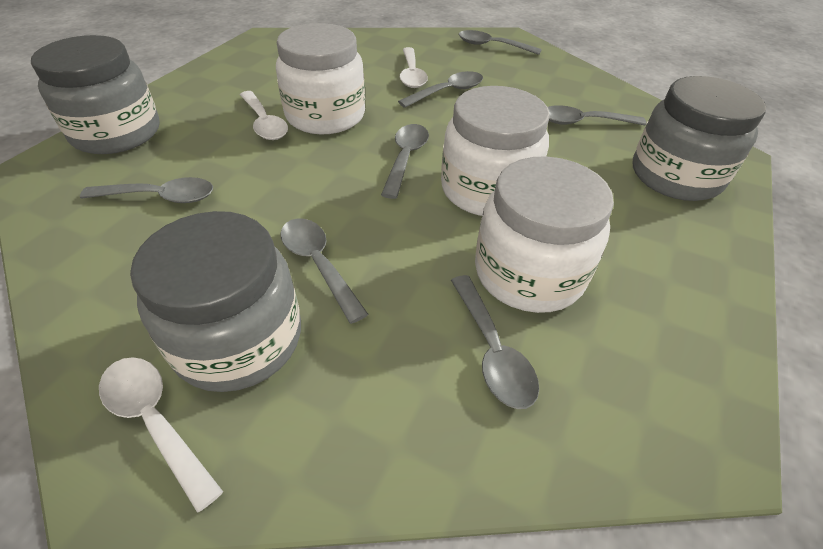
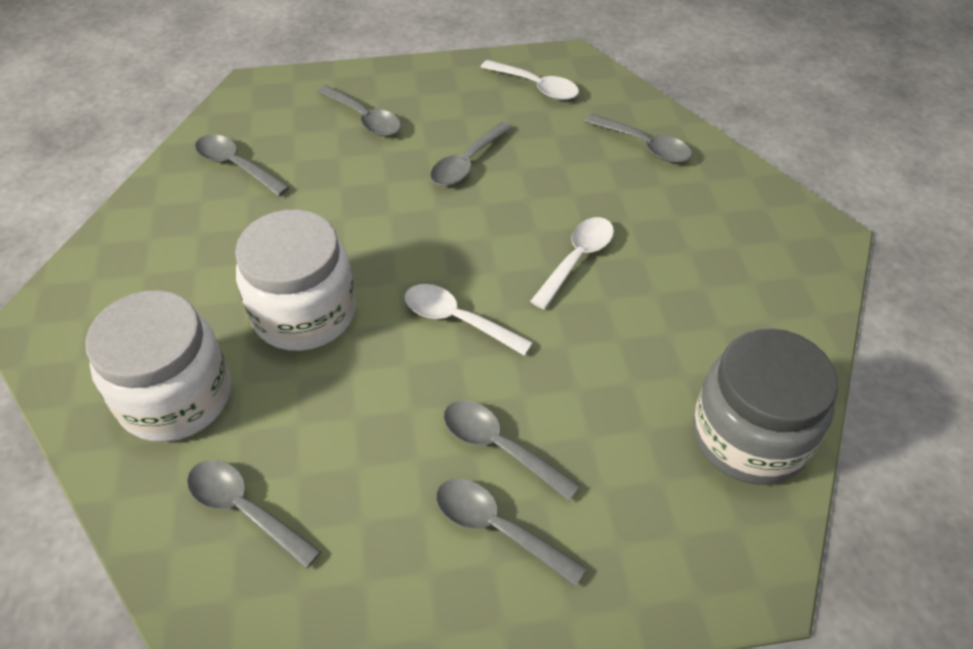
grey jar: 3 -> 1
white jar: 3 -> 2

